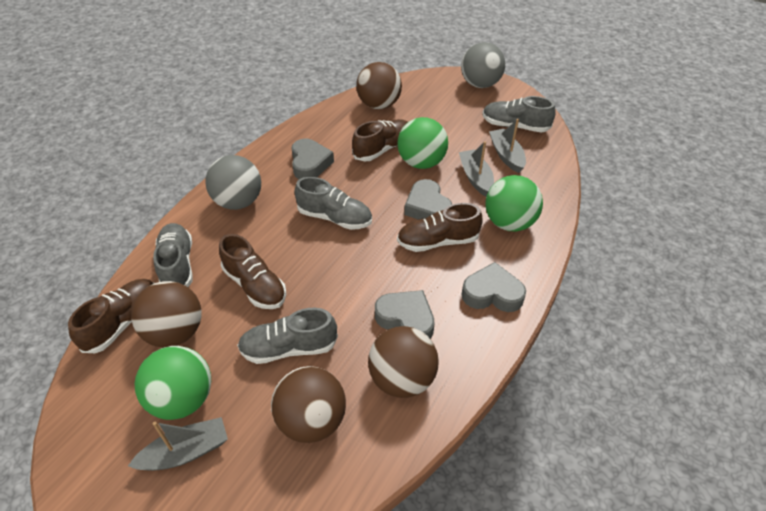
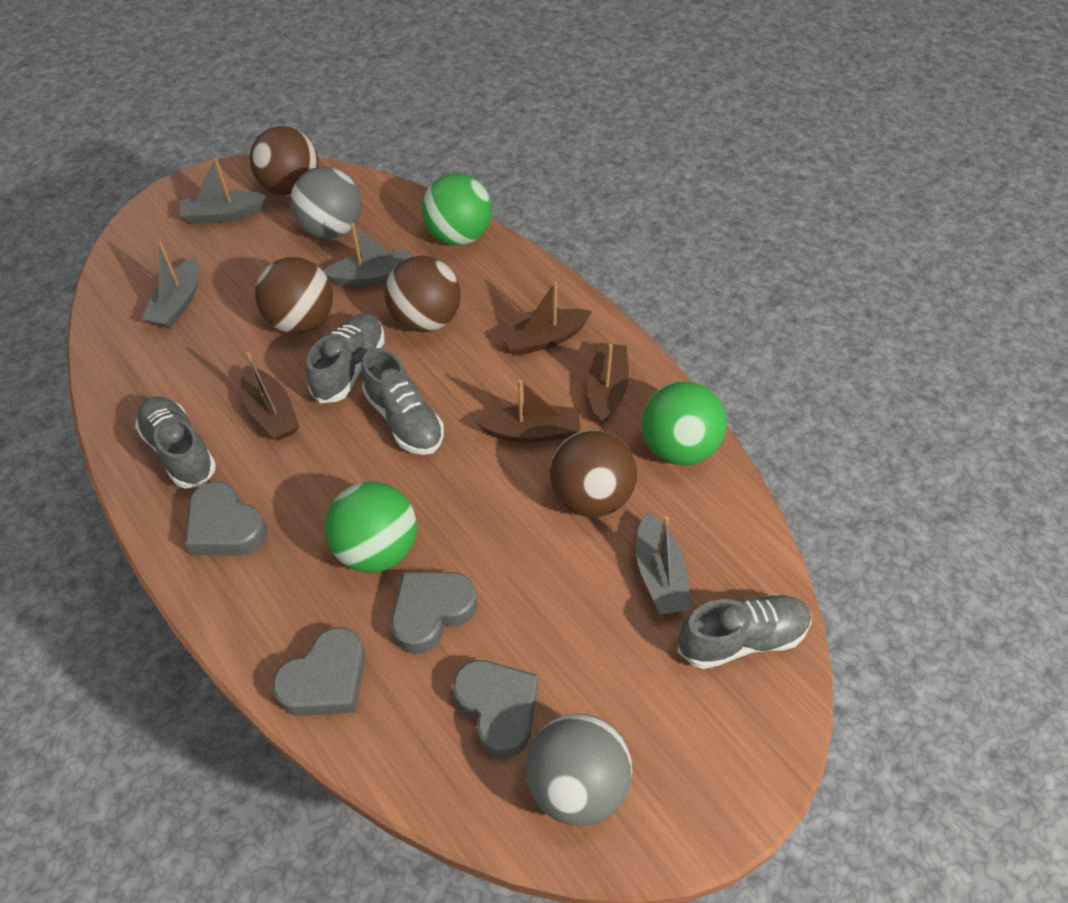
brown boat: 0 -> 4
brown shoe: 4 -> 0
grey boat: 3 -> 4

